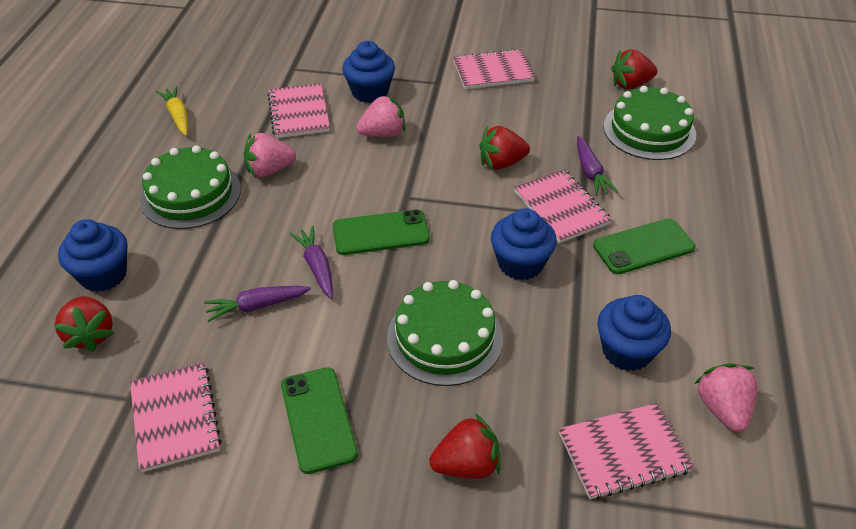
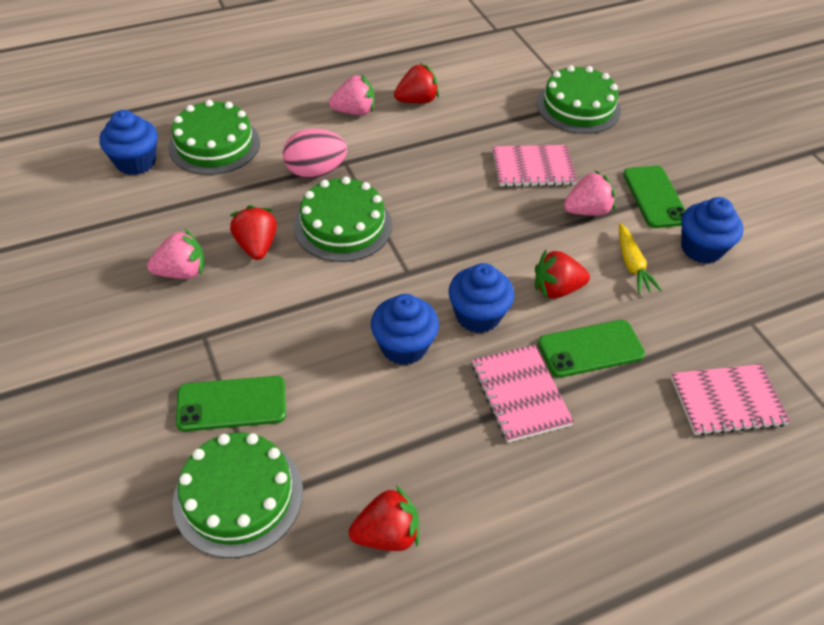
green cake: 3 -> 4
pink egg: 0 -> 1
pink notebook: 5 -> 3
purple carrot: 3 -> 0

